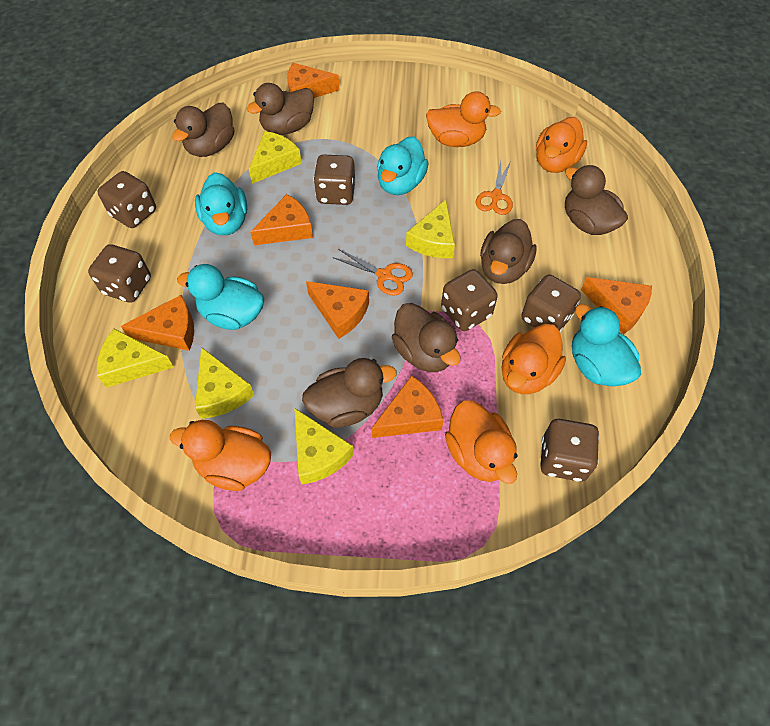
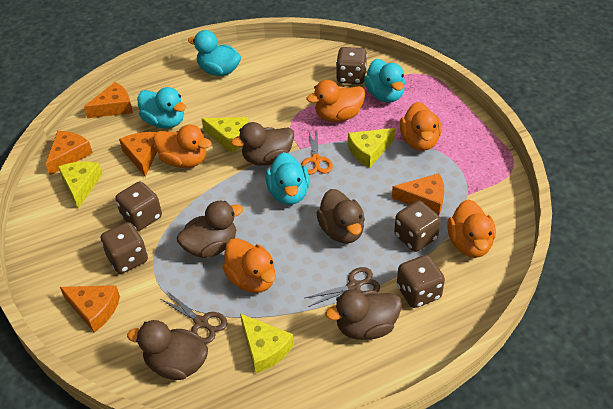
brown dice: 6 -> 5
brown duck: 6 -> 5
brown scissors: 0 -> 2
orange cheese: 6 -> 5
orange scissors: 2 -> 1
yellow cheese: 5 -> 4

